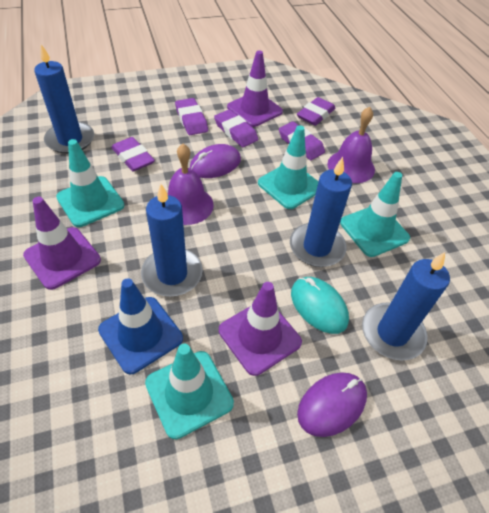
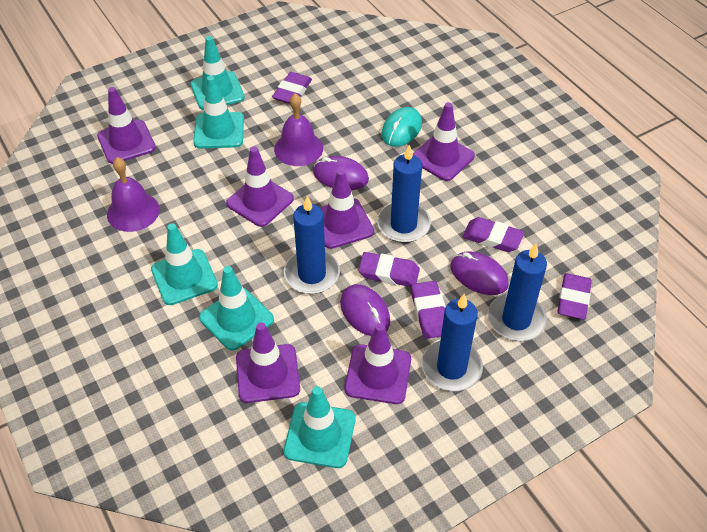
blue traffic cone: 1 -> 0
purple mouse: 2 -> 3
purple traffic cone: 3 -> 6
turquoise traffic cone: 4 -> 5

